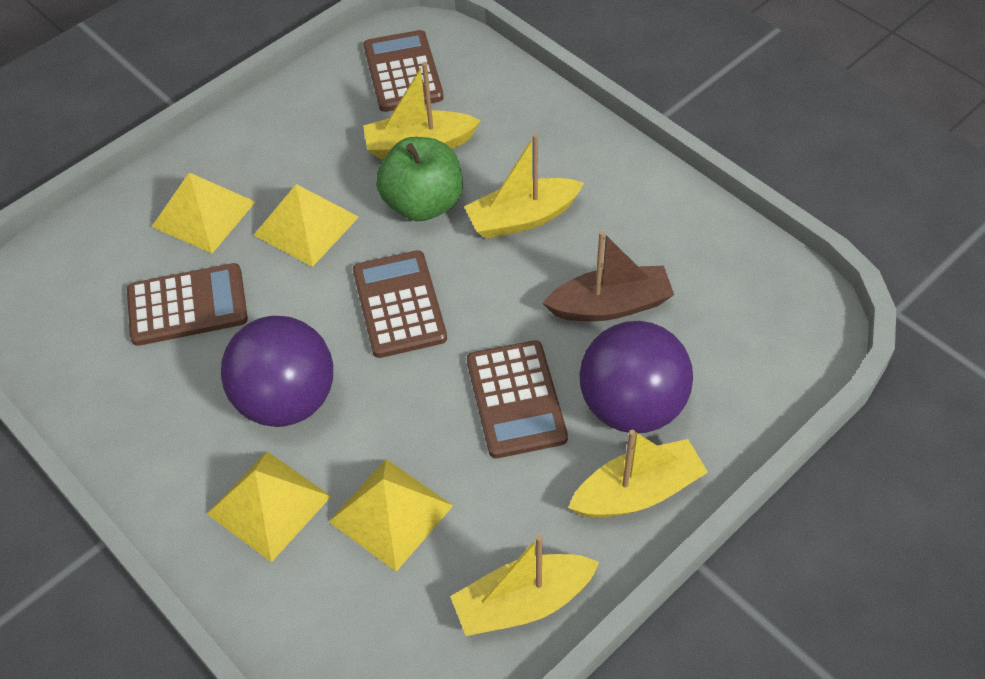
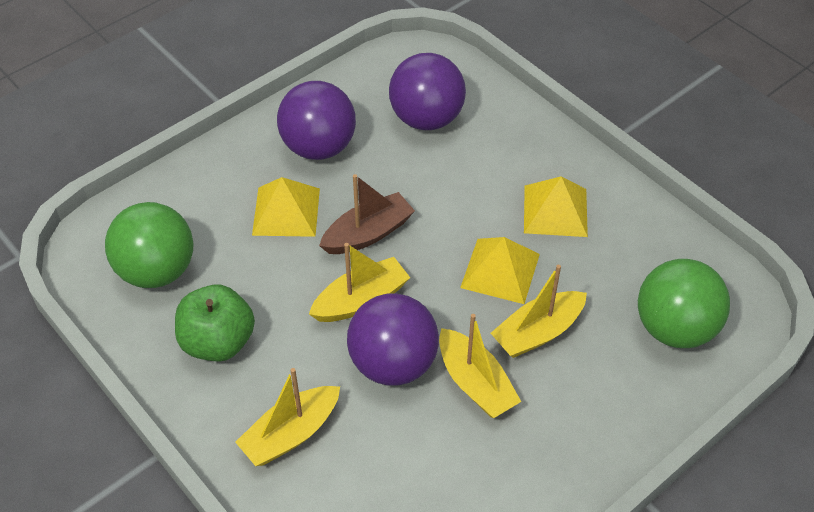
brown calculator: 4 -> 0
green ball: 0 -> 2
purple ball: 2 -> 3
yellow pyramid: 4 -> 3

